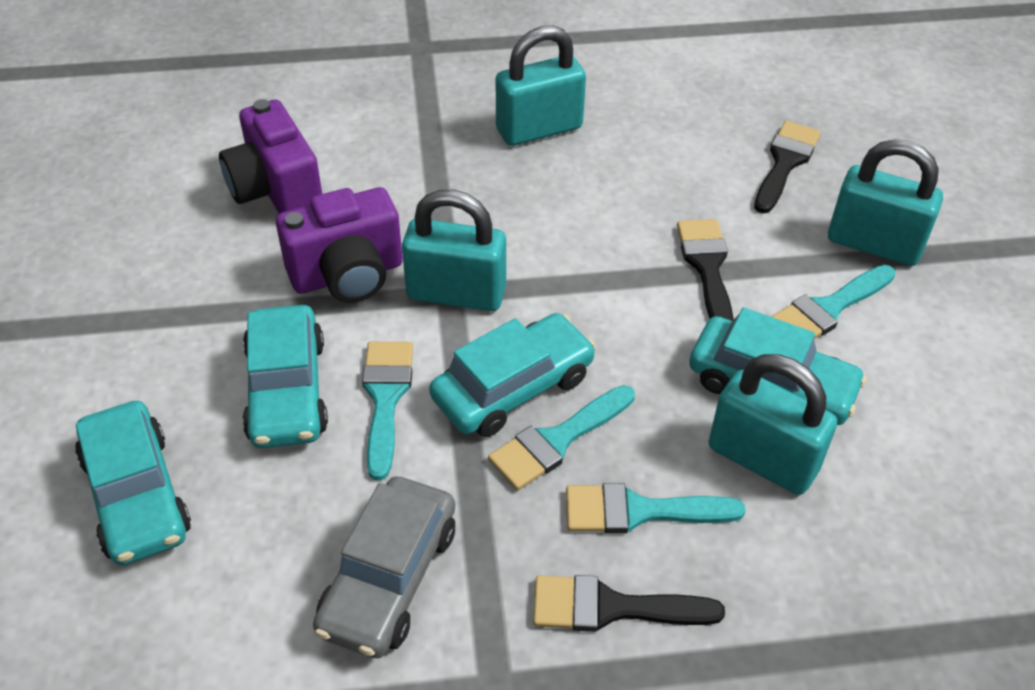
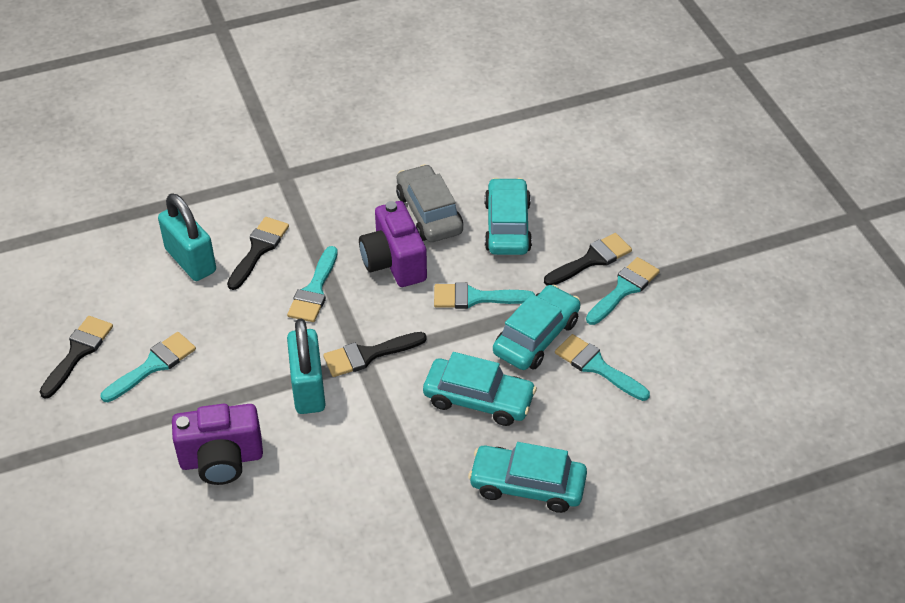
black brush: 3 -> 4
turquoise brush: 4 -> 5
turquoise padlock: 4 -> 2

